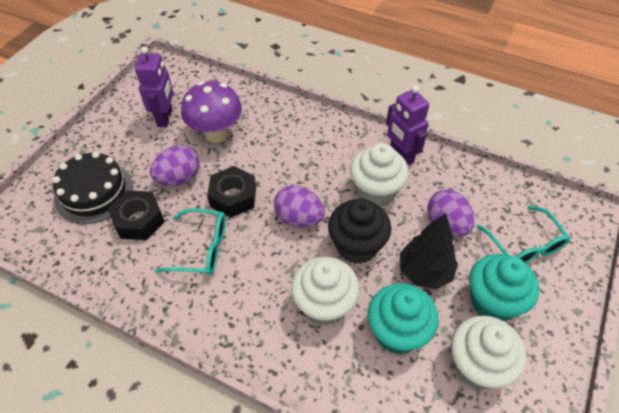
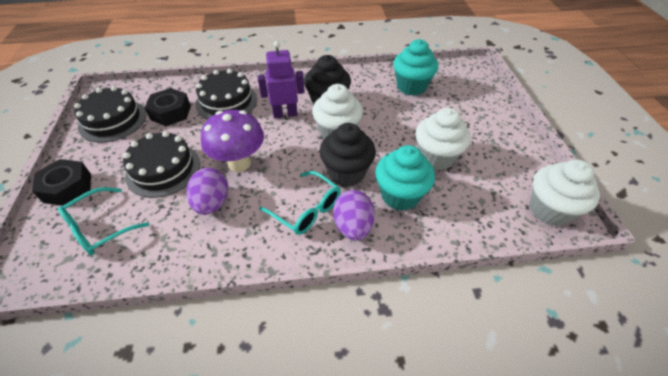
black cake: 1 -> 3
black cupcake: 1 -> 2
black tree: 1 -> 0
purple egg: 3 -> 2
purple robot: 2 -> 1

